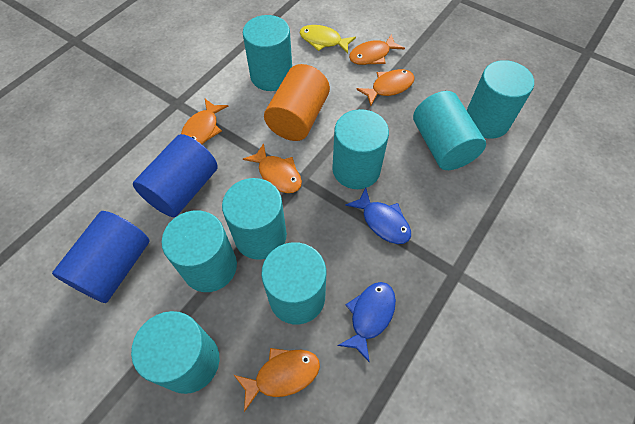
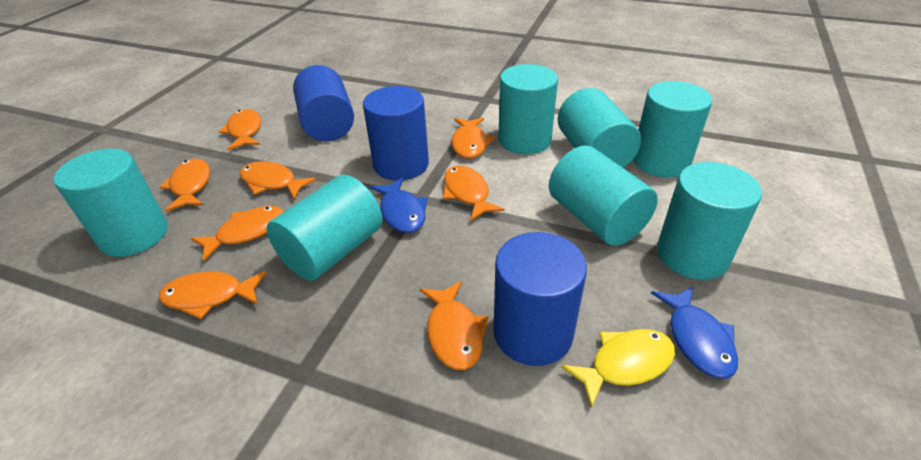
blue cylinder: 2 -> 3
orange cylinder: 1 -> 0
orange fish: 5 -> 8
turquoise cylinder: 8 -> 7

